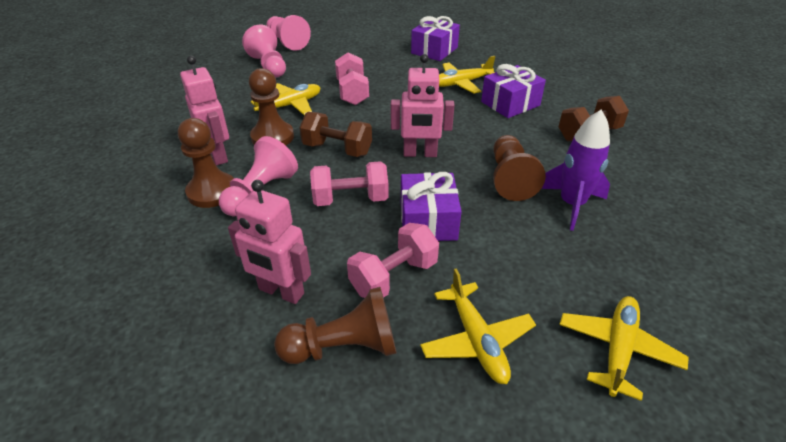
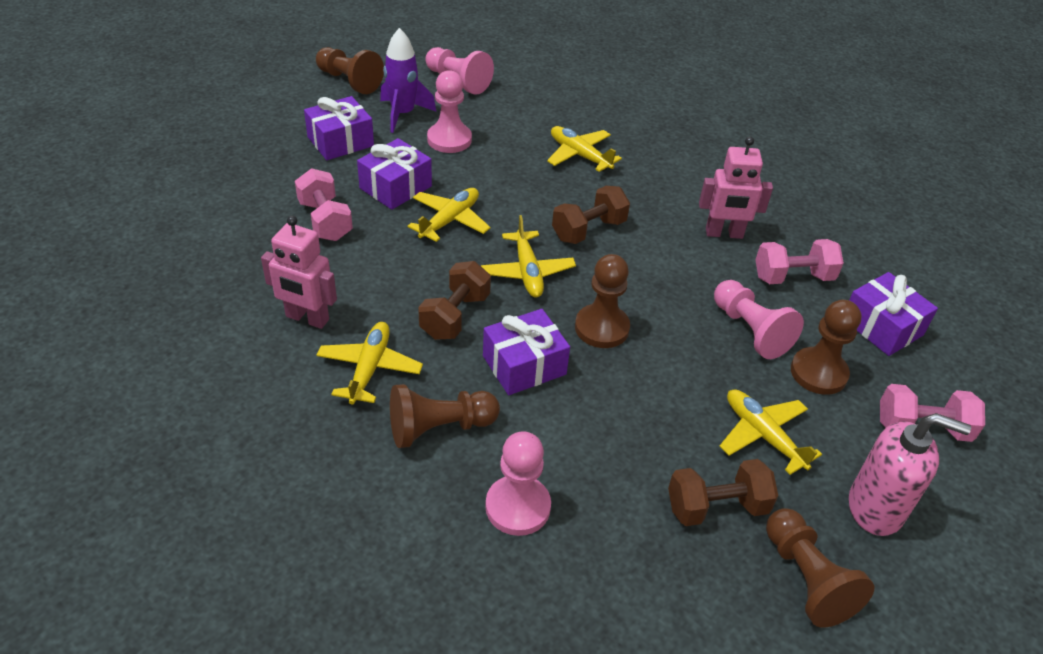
brown dumbbell: 2 -> 3
brown pawn: 4 -> 5
pink pawn: 3 -> 4
pink robot: 3 -> 2
pink soap dispenser: 0 -> 1
purple gift: 3 -> 4
yellow plane: 4 -> 5

